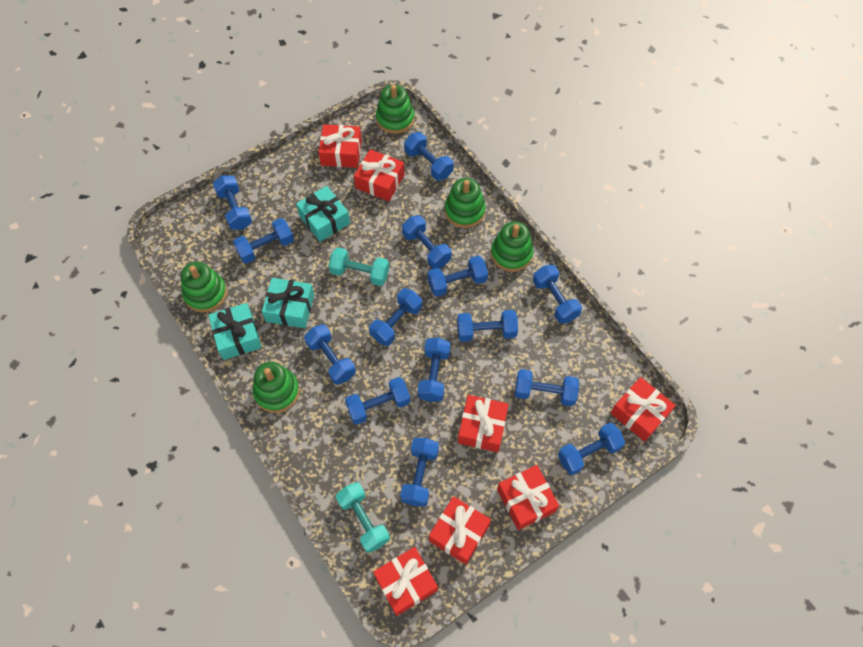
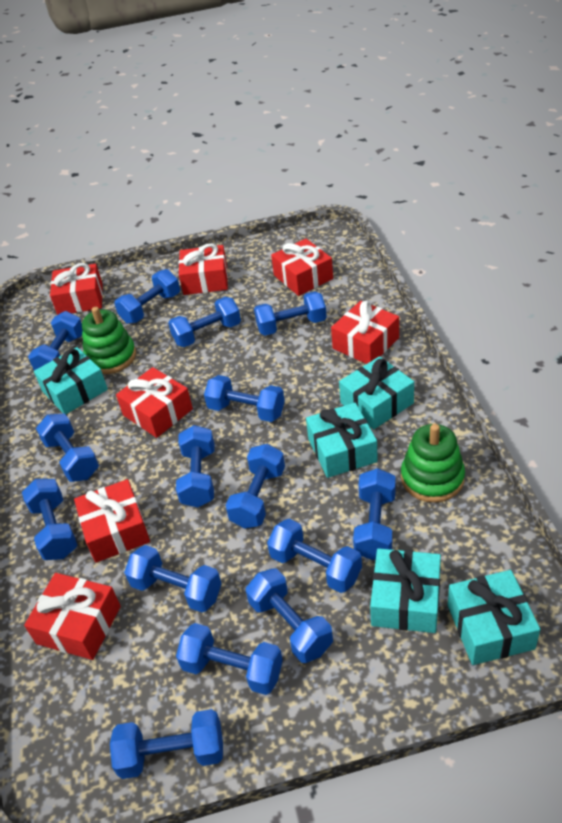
blue dumbbell: 14 -> 15
green stacking toy: 5 -> 2
turquoise dumbbell: 2 -> 0
turquoise gift: 3 -> 5

